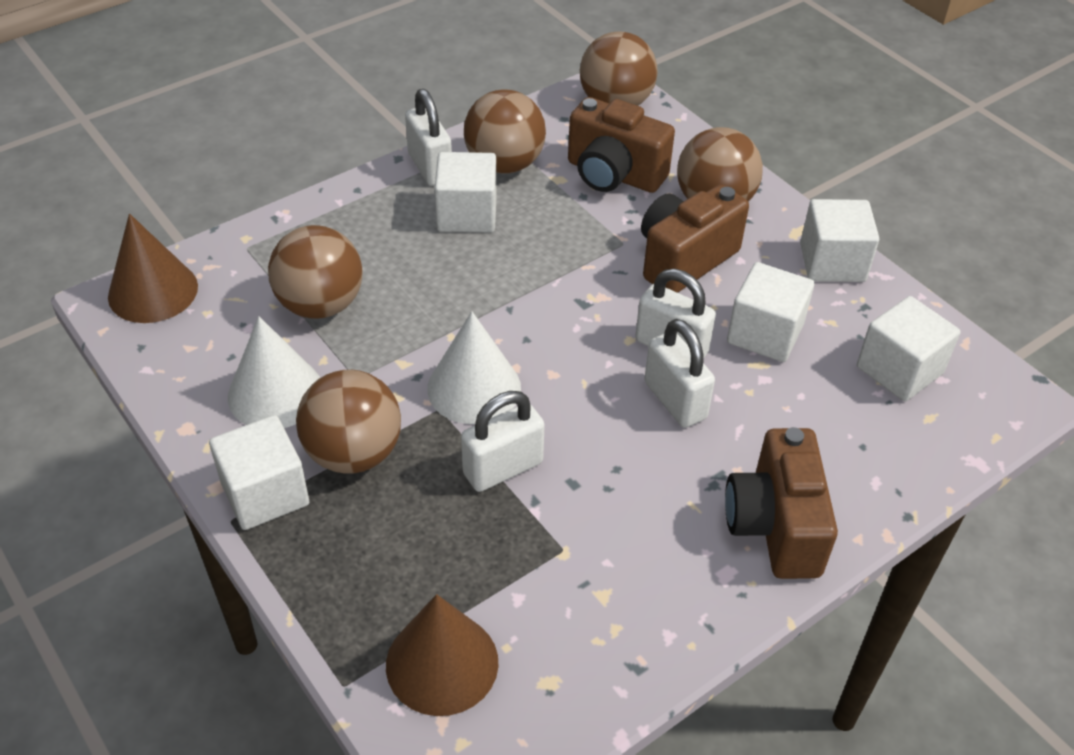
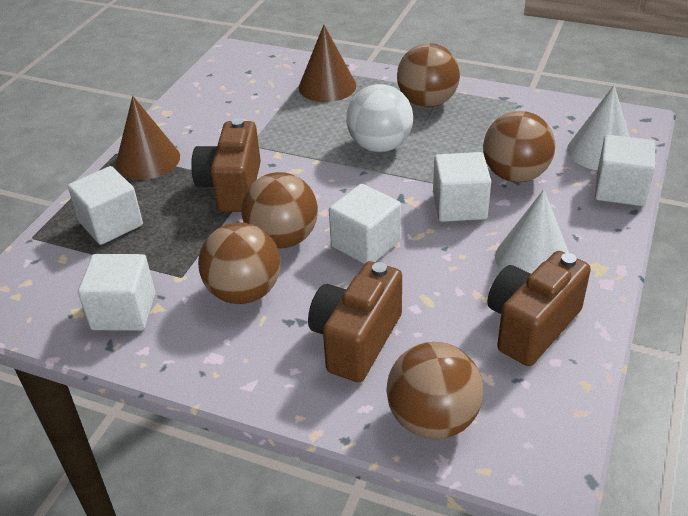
white ball: 0 -> 1
white padlock: 4 -> 0

